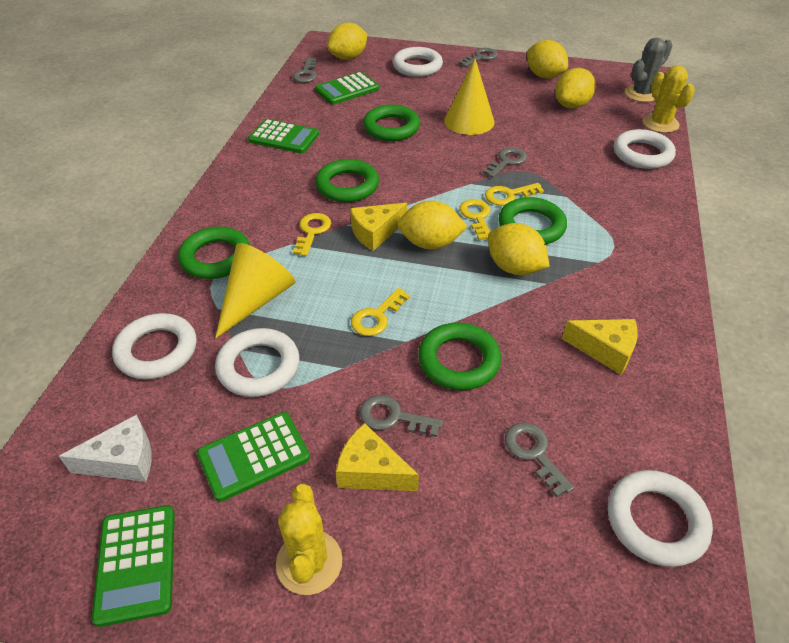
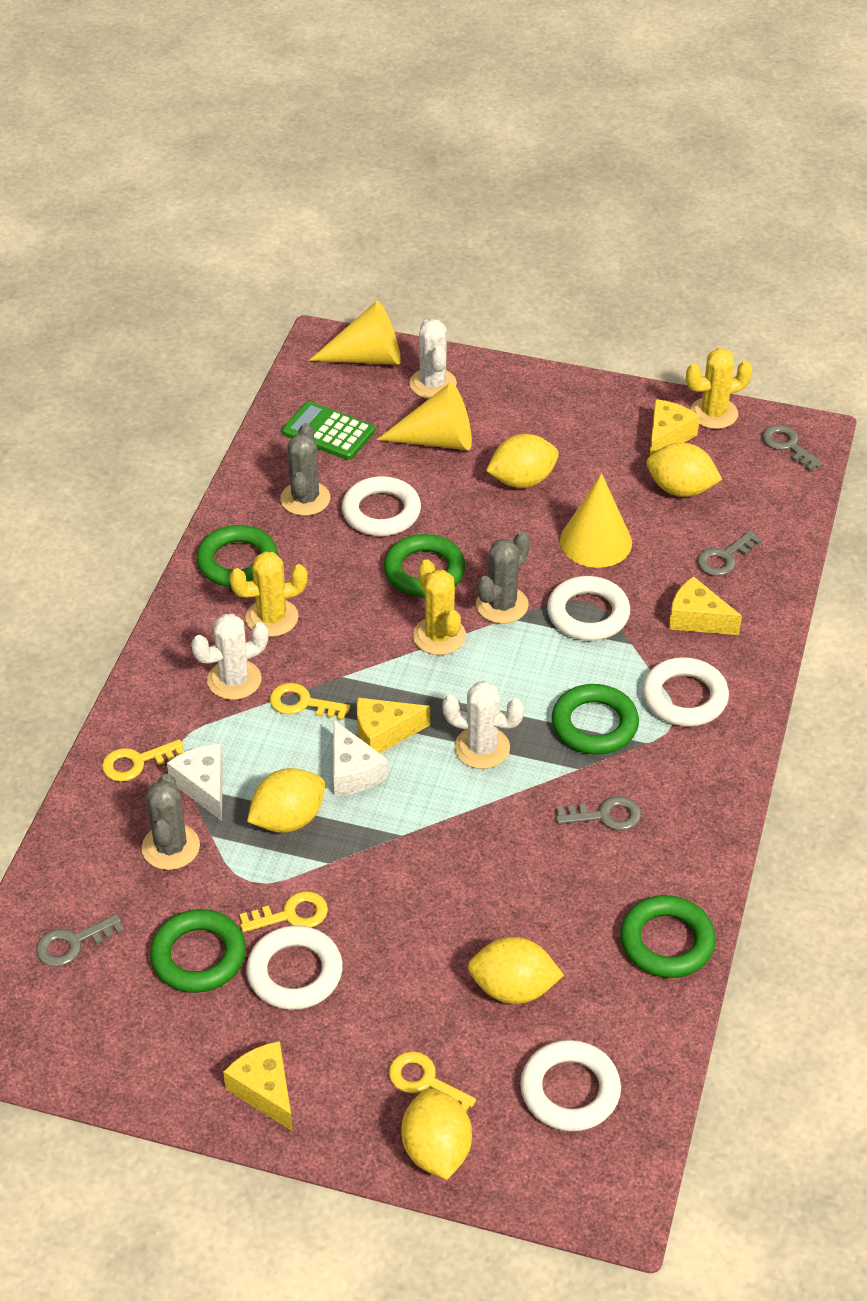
green calculator: 4 -> 1
grey cactus: 1 -> 3
grey key: 5 -> 4
white cactus: 0 -> 3
white cheese: 1 -> 2
yellow cactus: 2 -> 3
yellow cheese: 3 -> 4
yellow cone: 2 -> 3

